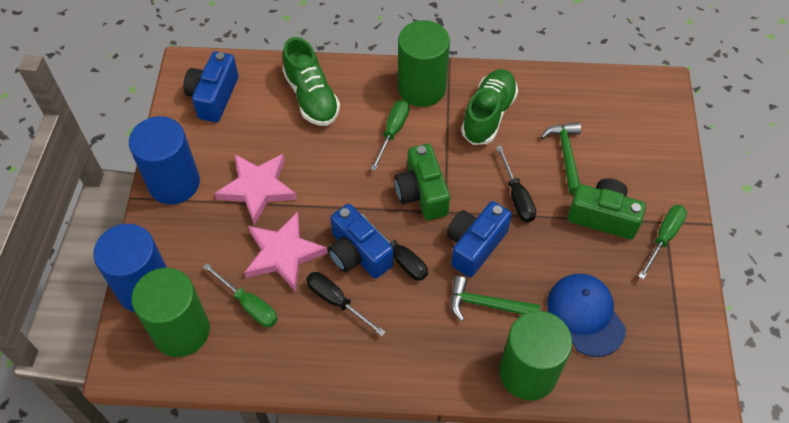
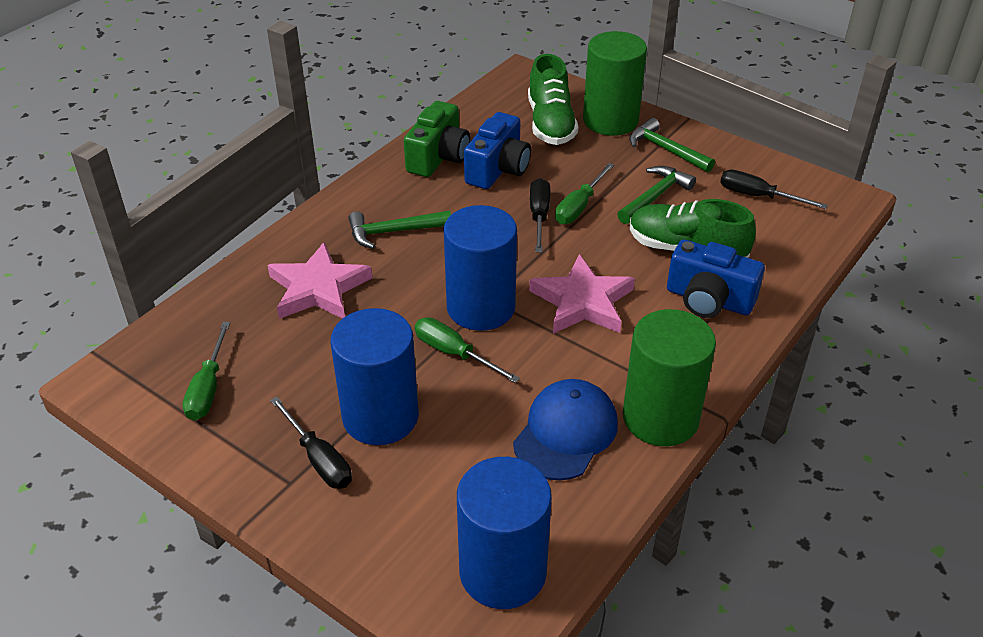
blue camera: 3 -> 2
blue cylinder: 2 -> 3
green camera: 2 -> 1
green cylinder: 3 -> 2
green hammer: 2 -> 3

